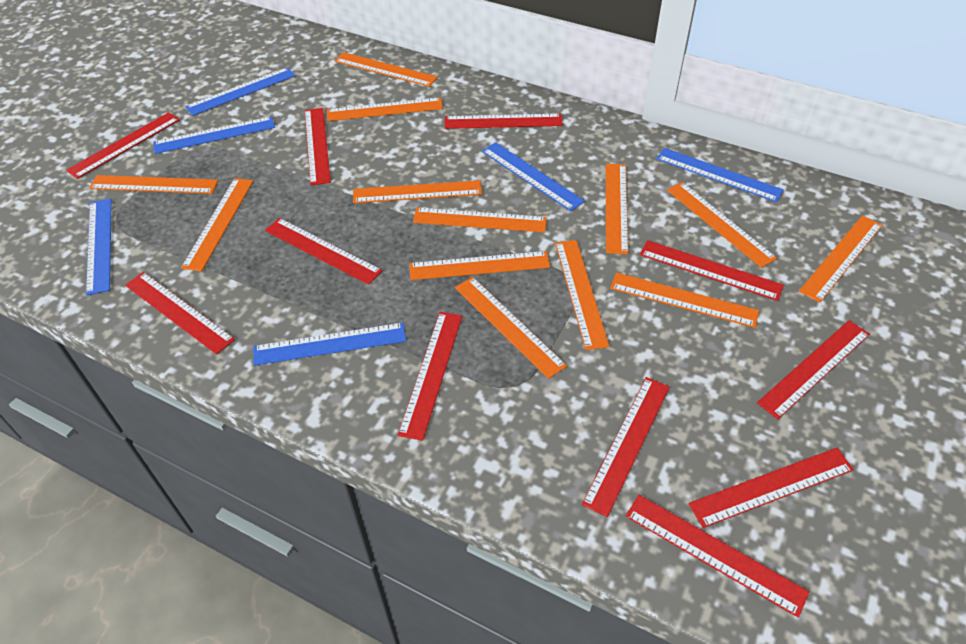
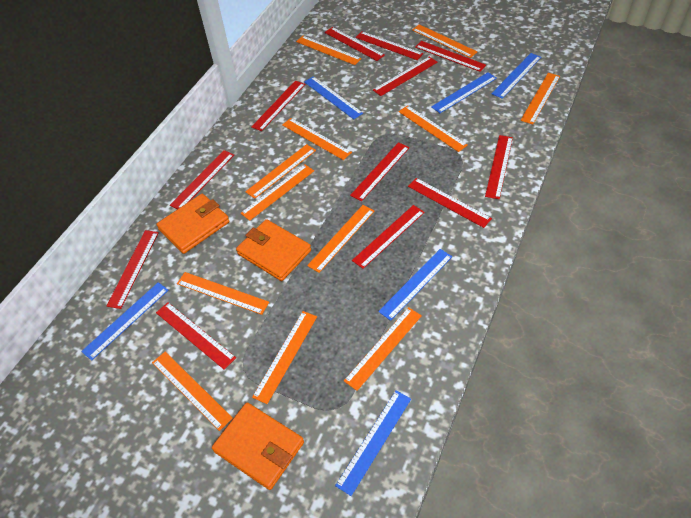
orange ruler: 13 -> 12
orange wallet: 0 -> 3
red ruler: 11 -> 12

